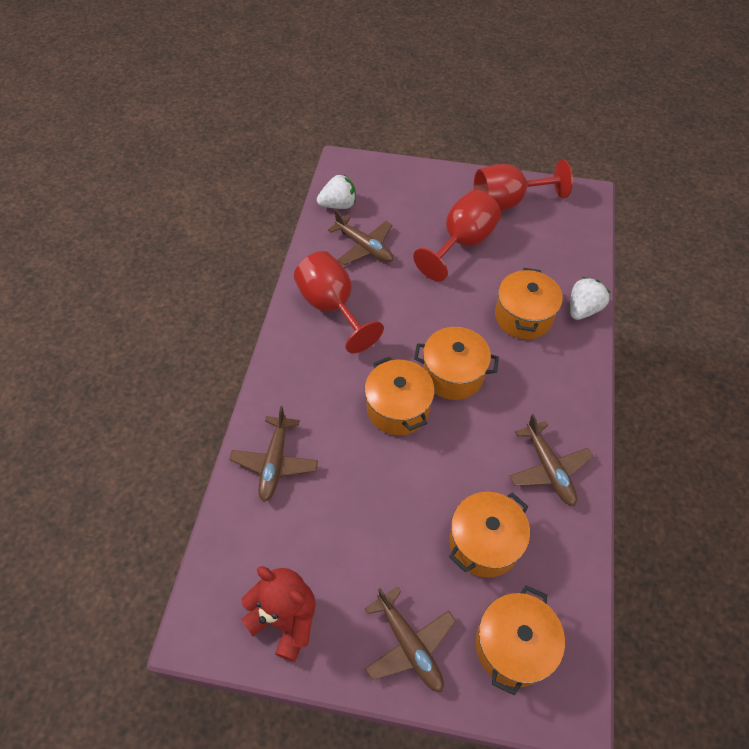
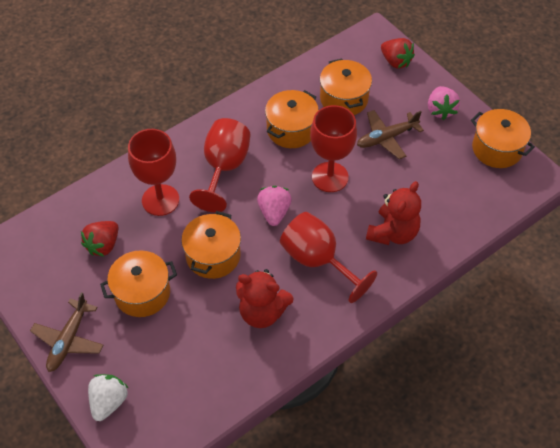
brown plane: 4 -> 2
pink strawberry: 0 -> 2
red goblet: 3 -> 4
red strawberry: 0 -> 2
red teddy bear: 1 -> 2
white strawberry: 2 -> 1

